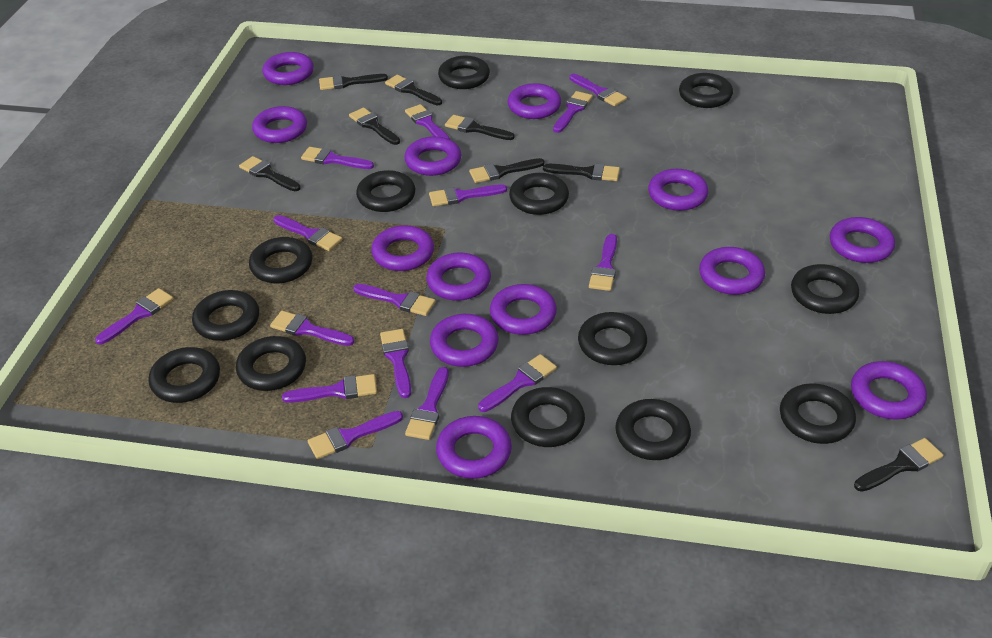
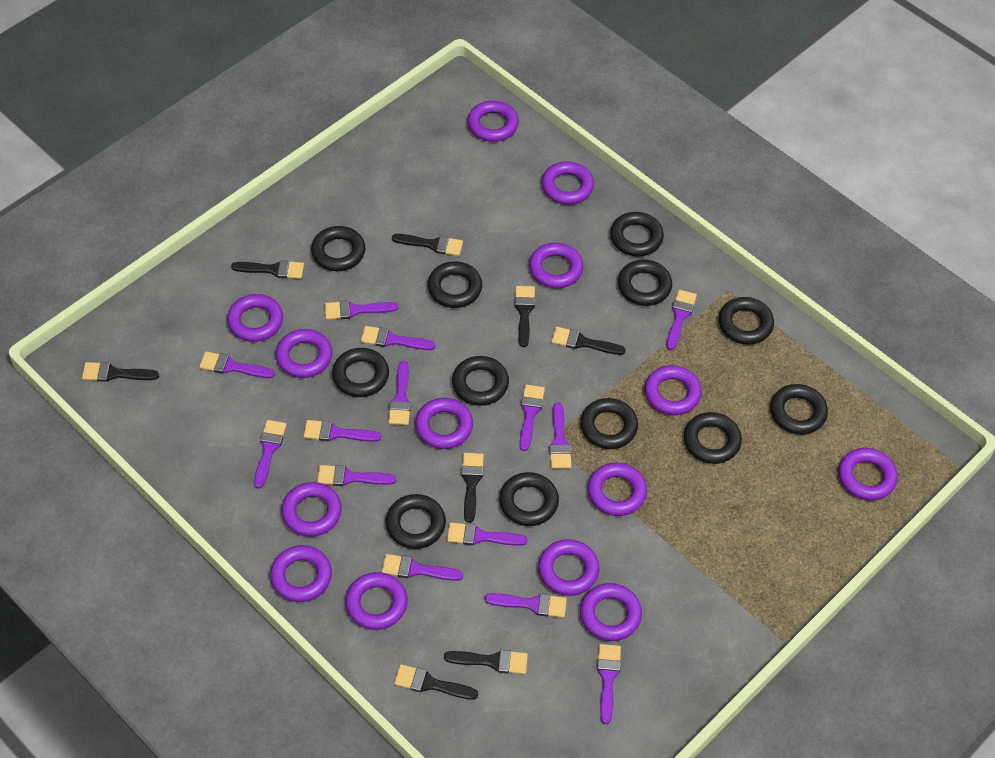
black ring: 13 -> 12
purple brush: 15 -> 14
purple ring: 13 -> 14

